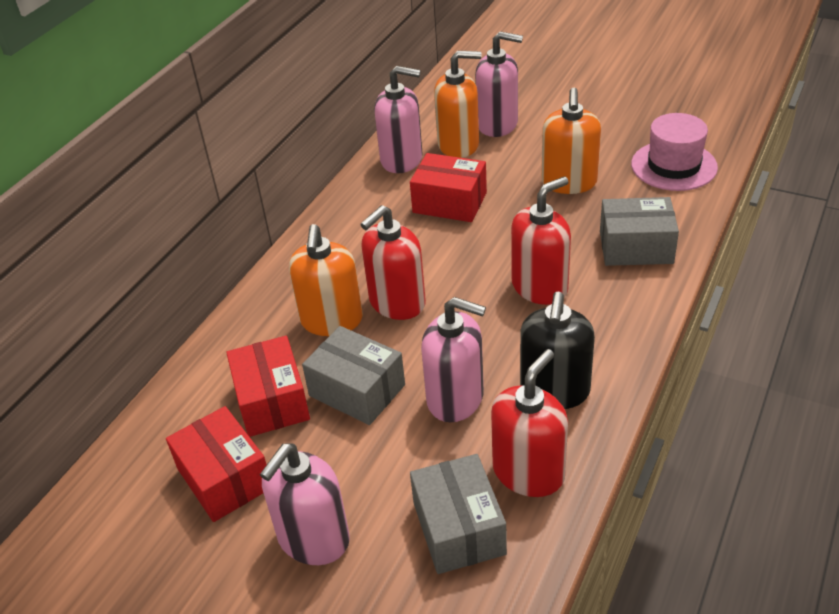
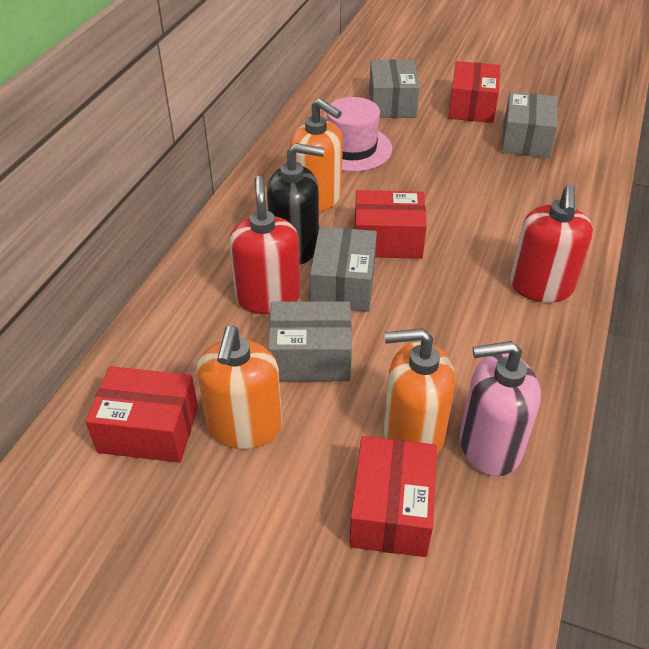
grey box: 3 -> 4
pink soap dispenser: 4 -> 1
red box: 3 -> 4
red soap dispenser: 3 -> 2

